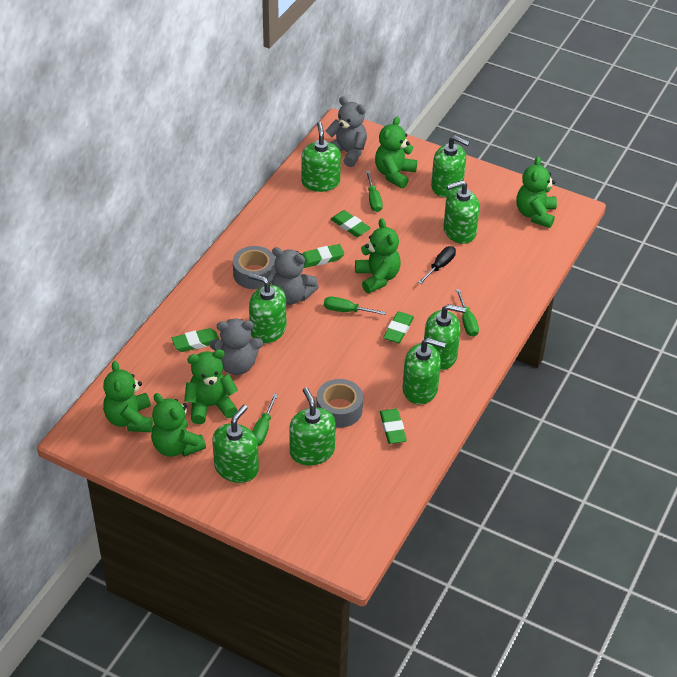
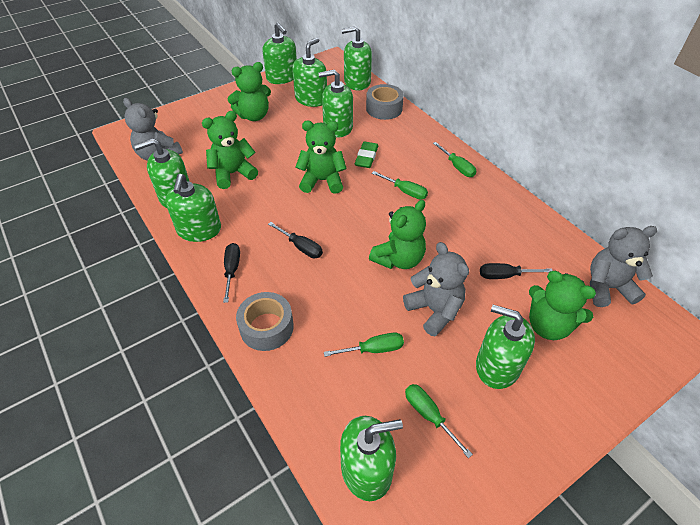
black screwdriver: 1 -> 3
green eraser: 5 -> 1
green teddy bear: 6 -> 5

